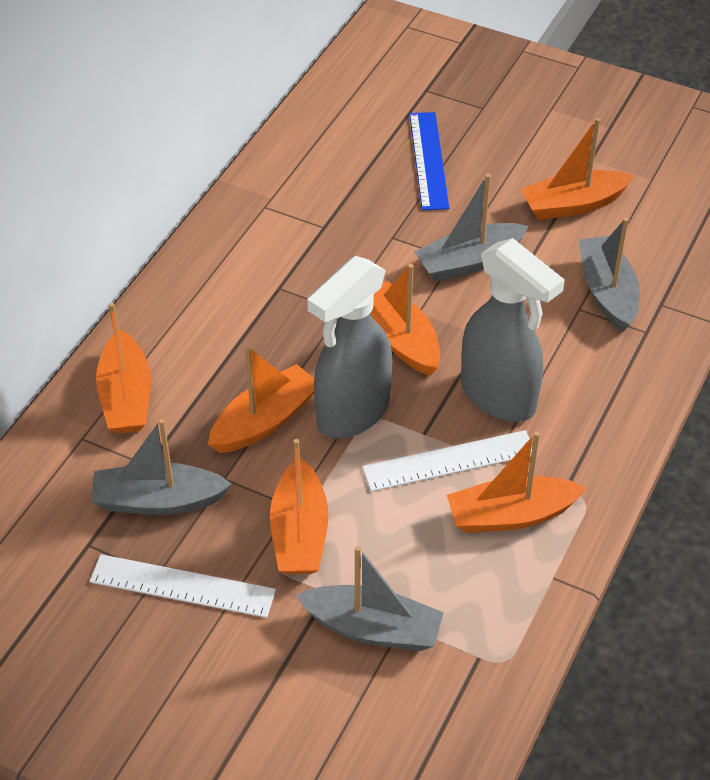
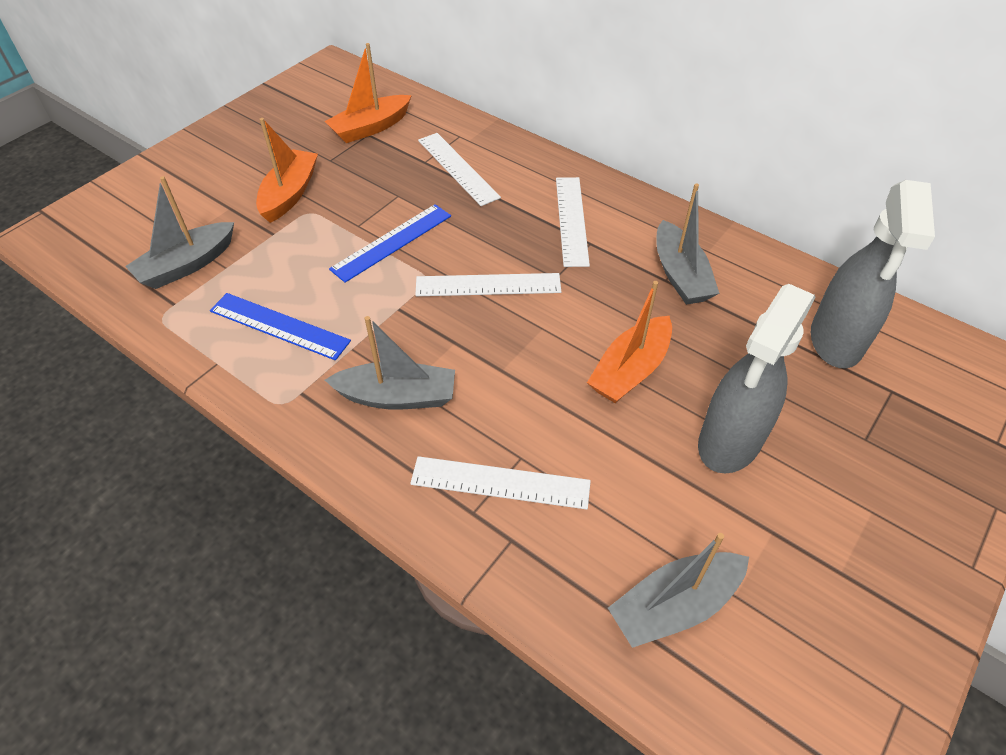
blue ruler: 1 -> 2
orange boat: 6 -> 3
white ruler: 2 -> 4

